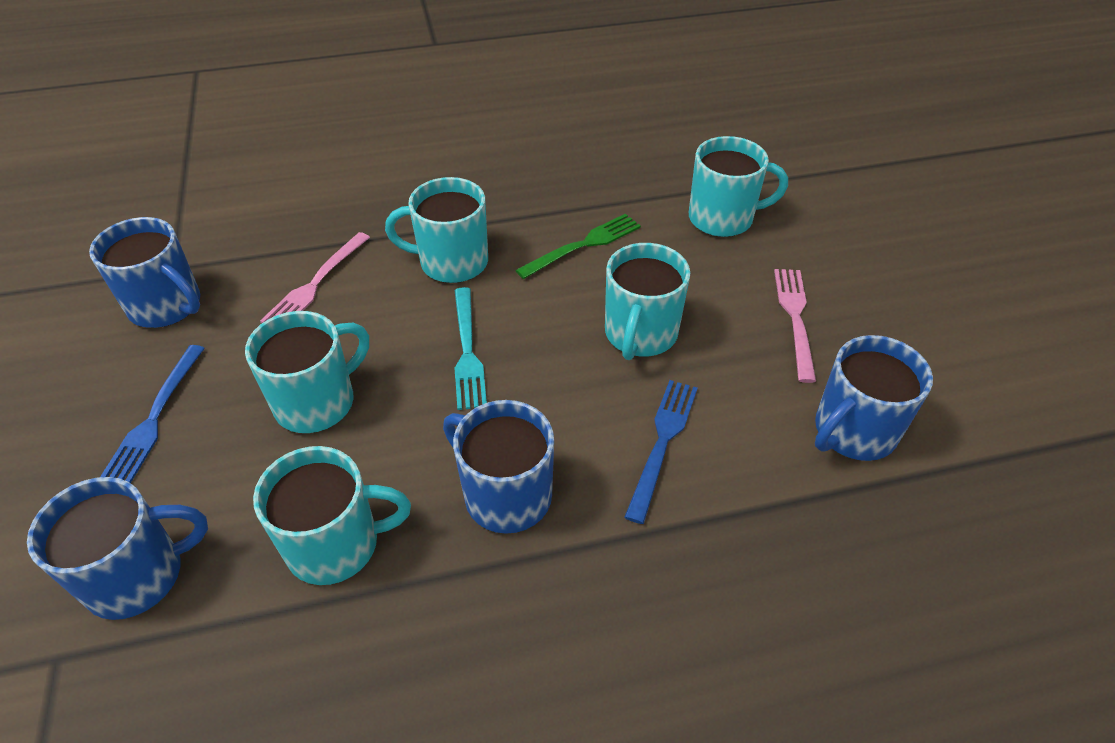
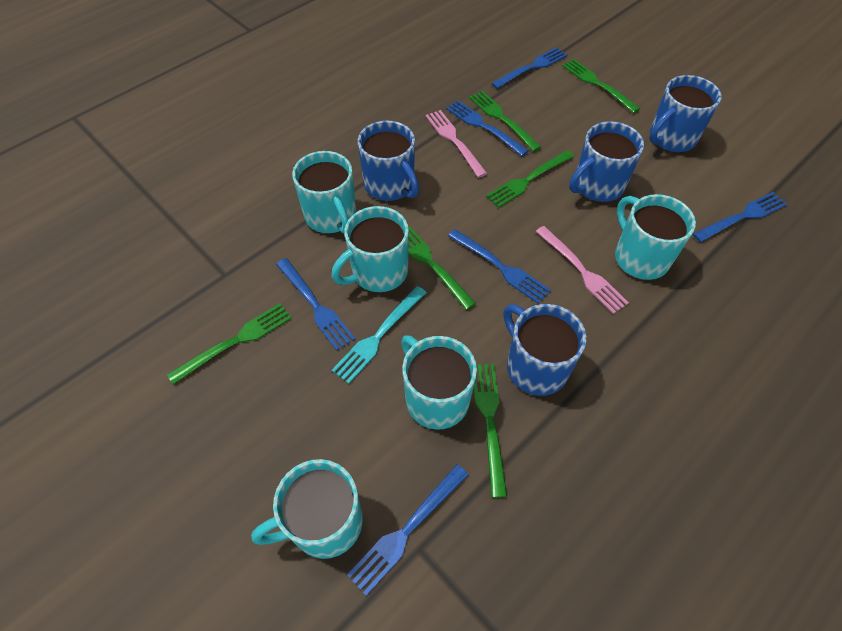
blue fork: 2 -> 6
green fork: 1 -> 6

